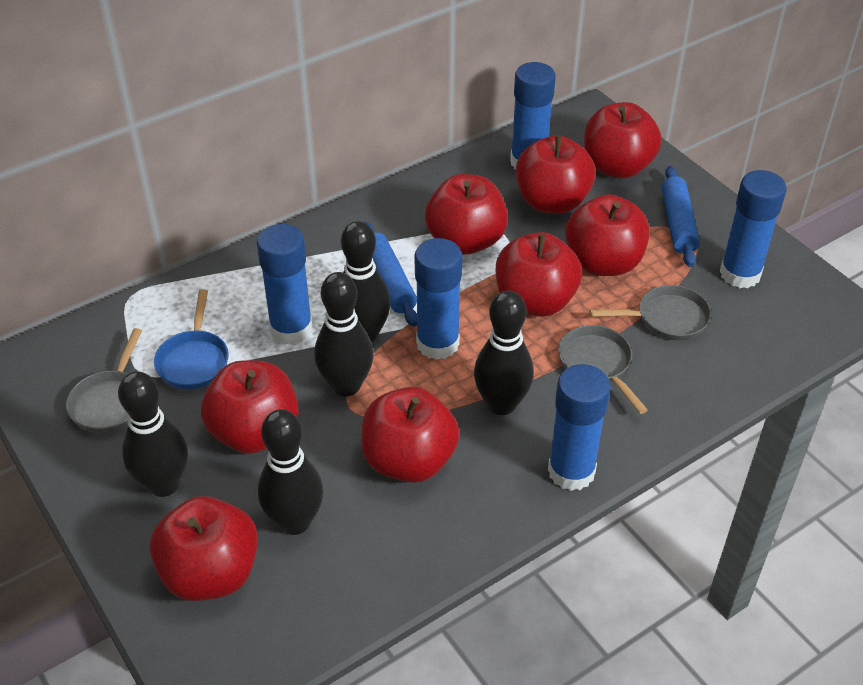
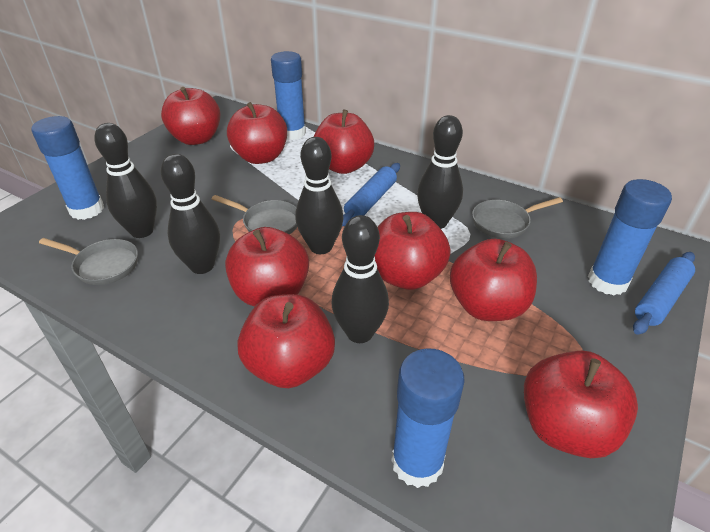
blue glue stick: 5 -> 4
blue pan: 1 -> 0

